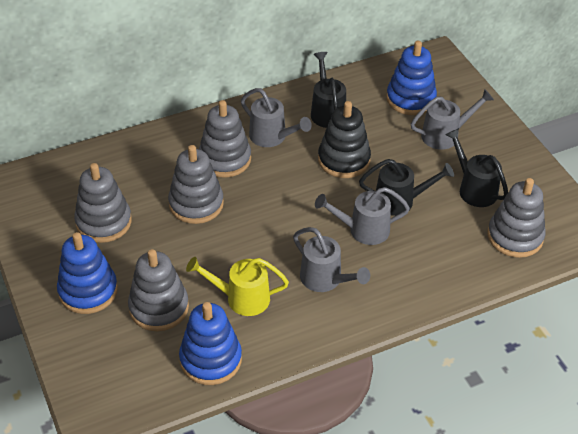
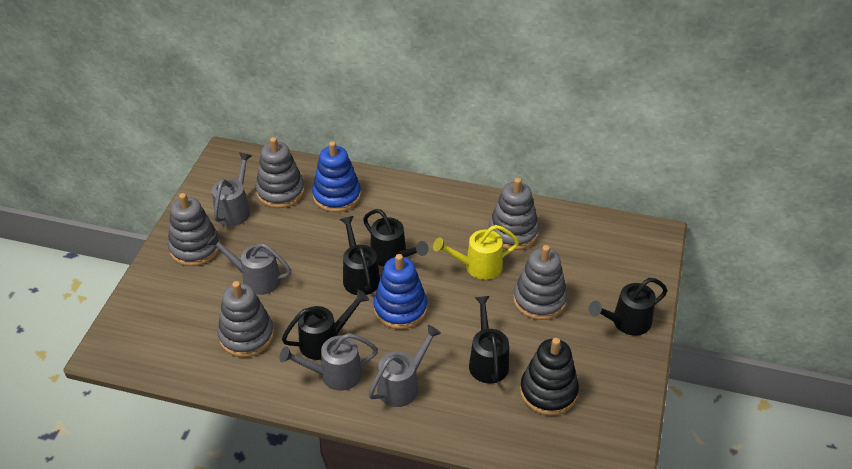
black watering can: 3 -> 5
blue stacking toy: 3 -> 2

